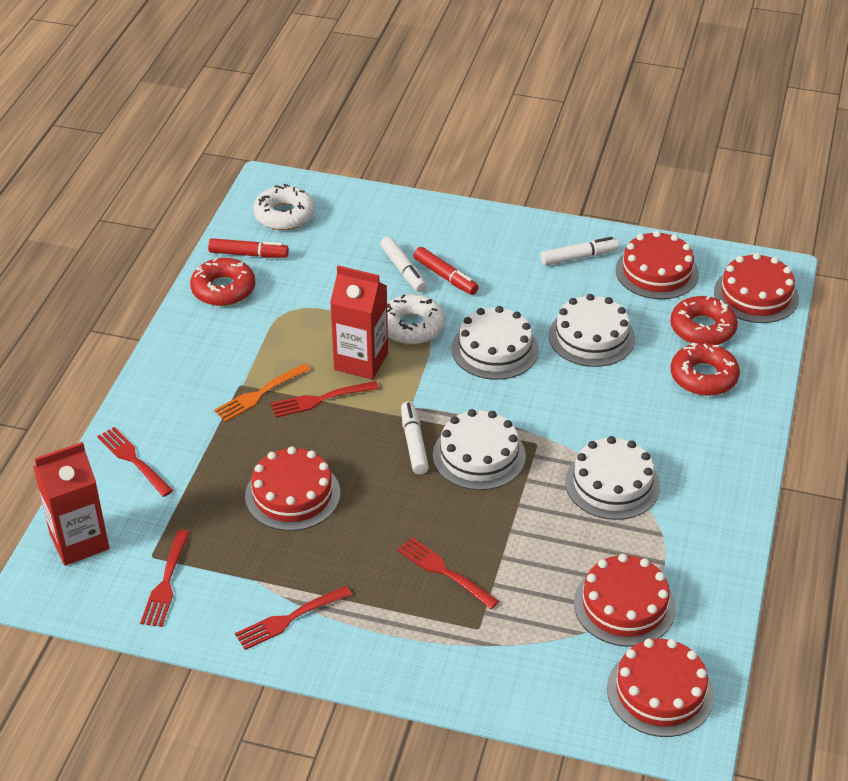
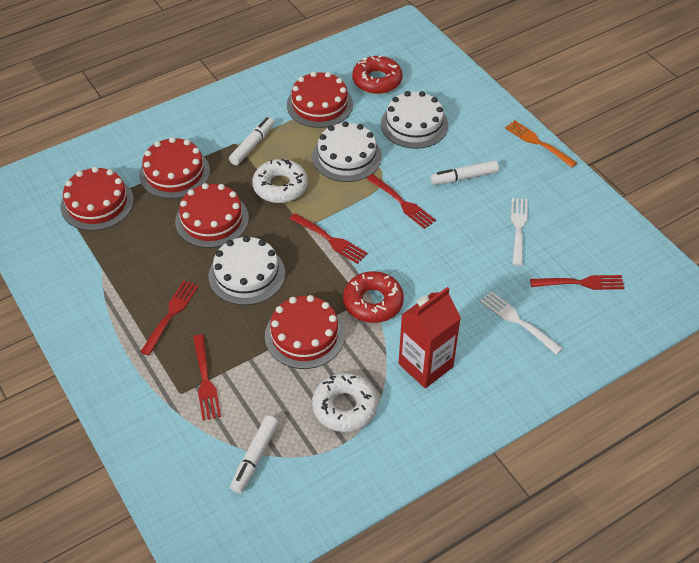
red carton: 2 -> 1
red donut: 3 -> 2
red marker: 2 -> 0
white cake: 4 -> 3
white fork: 0 -> 2

